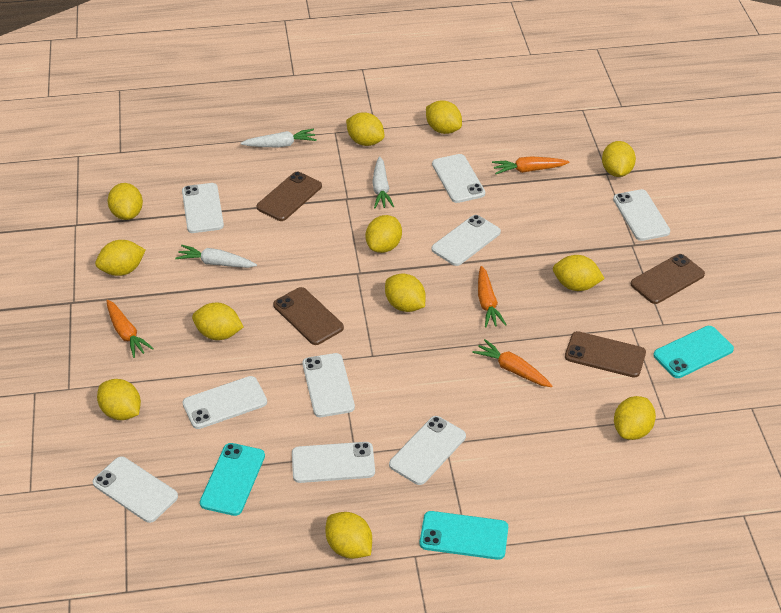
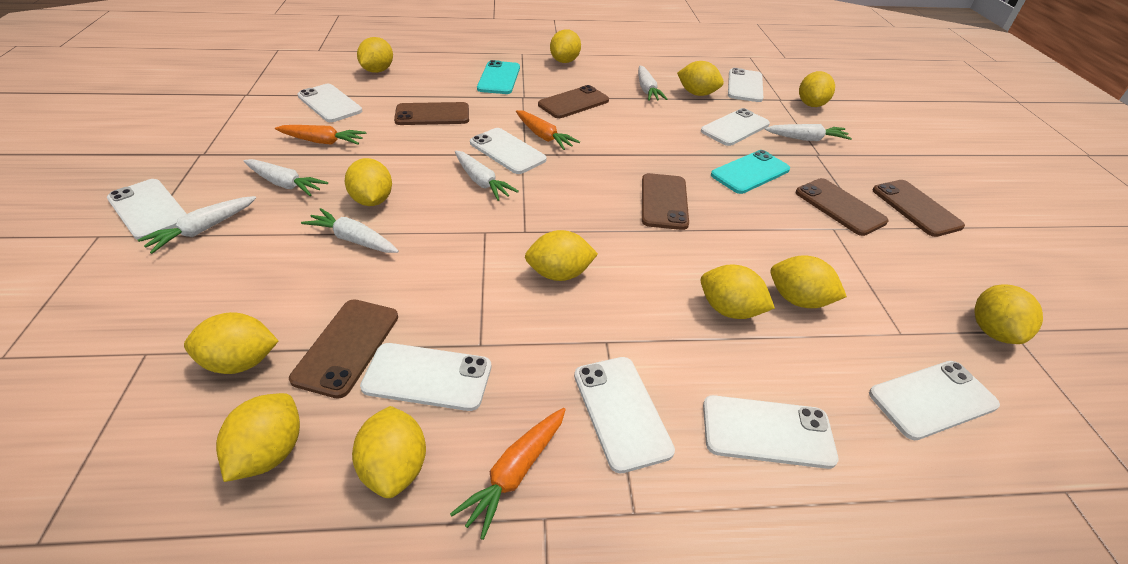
brown phone: 4 -> 6
orange carrot: 4 -> 3
turquoise phone: 3 -> 2
white carrot: 3 -> 6

